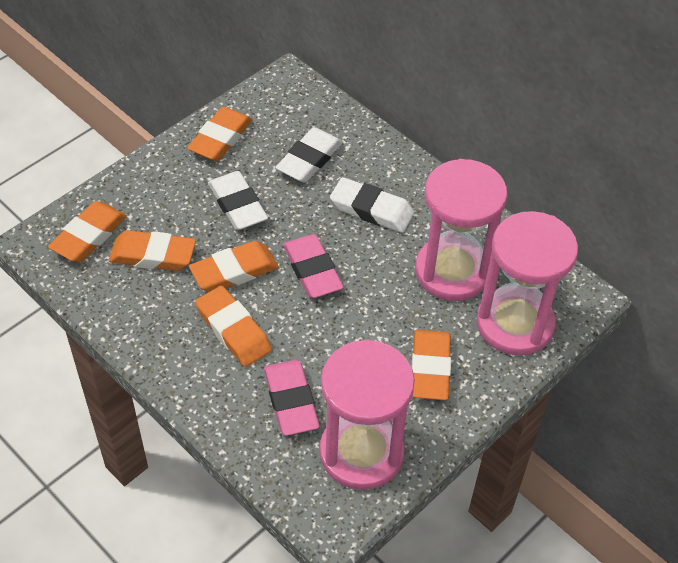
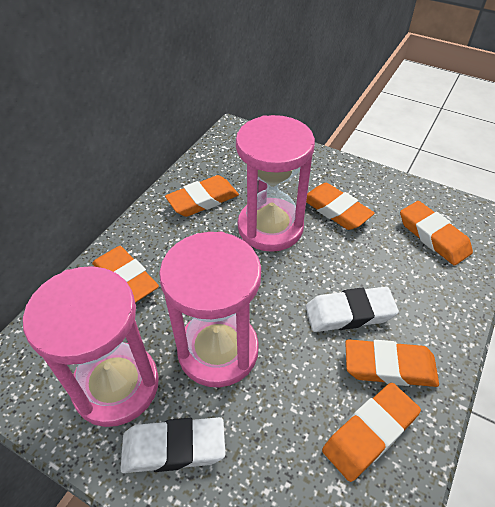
pink eraser: 2 -> 0
white eraser: 3 -> 2

